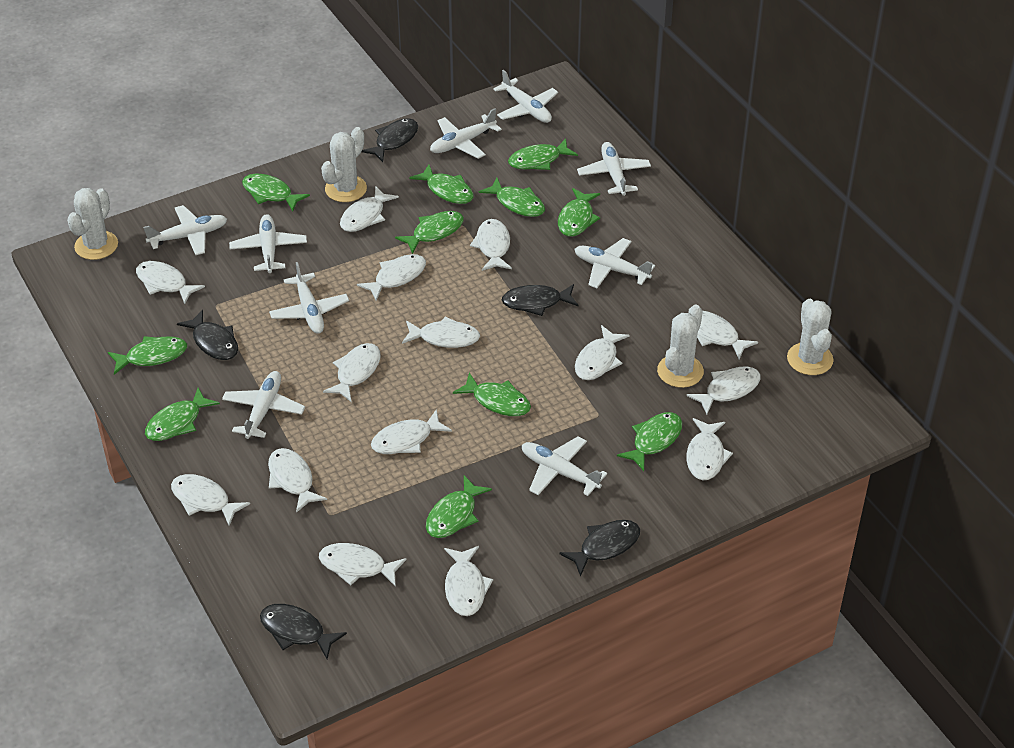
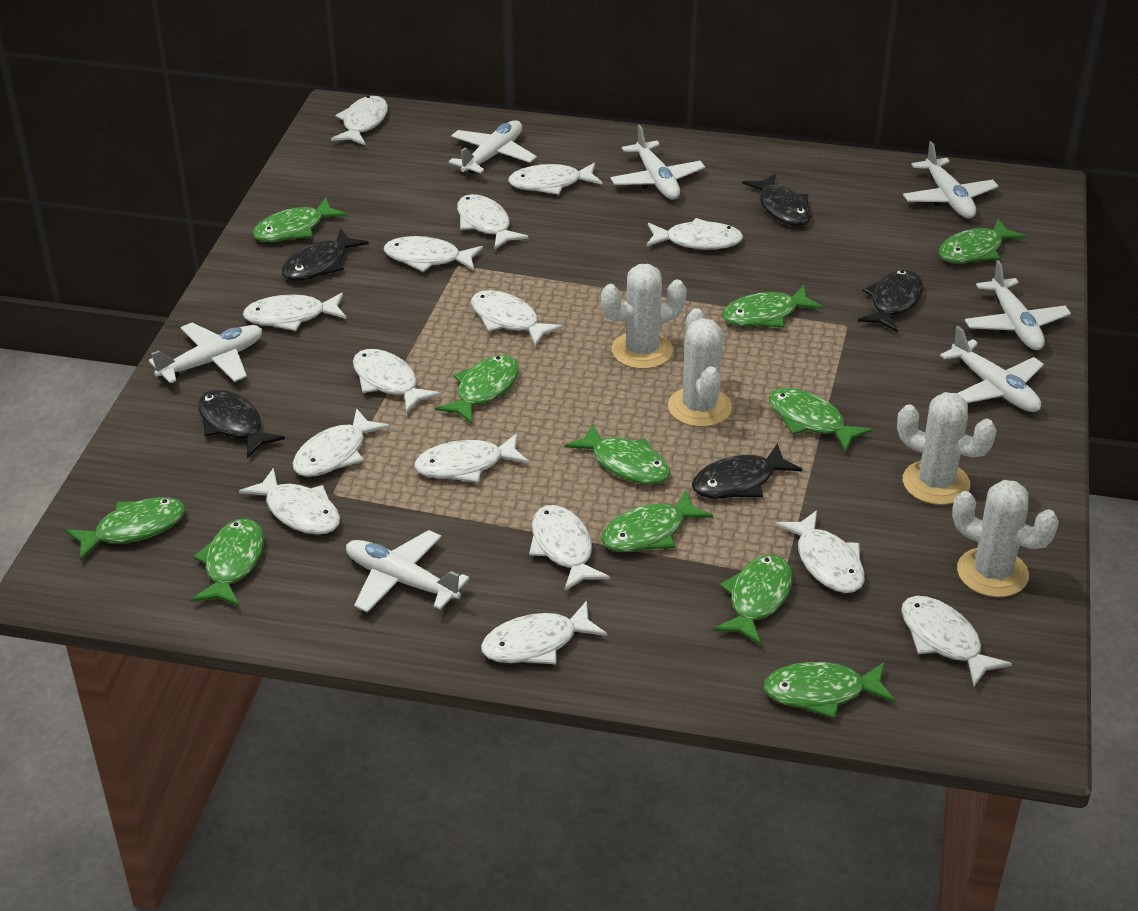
white plane: 9 -> 7

